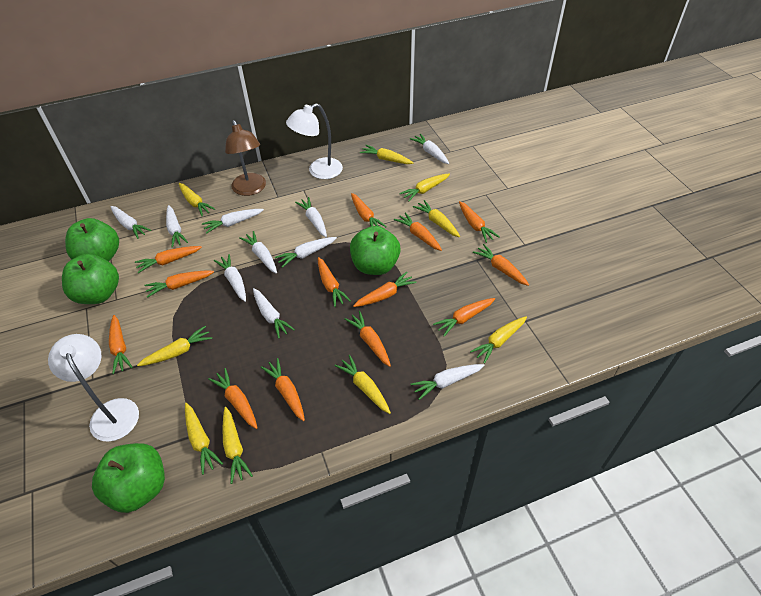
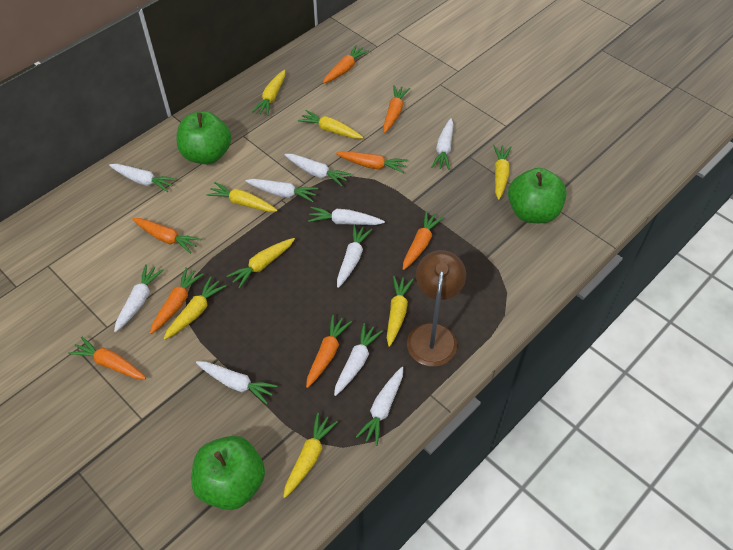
green apple: 4 -> 3
orange carrot: 13 -> 8
white lamp: 2 -> 0
yellow carrot: 9 -> 8

